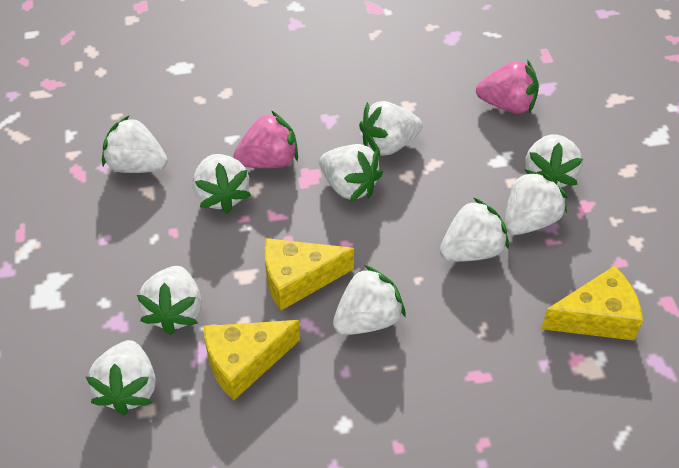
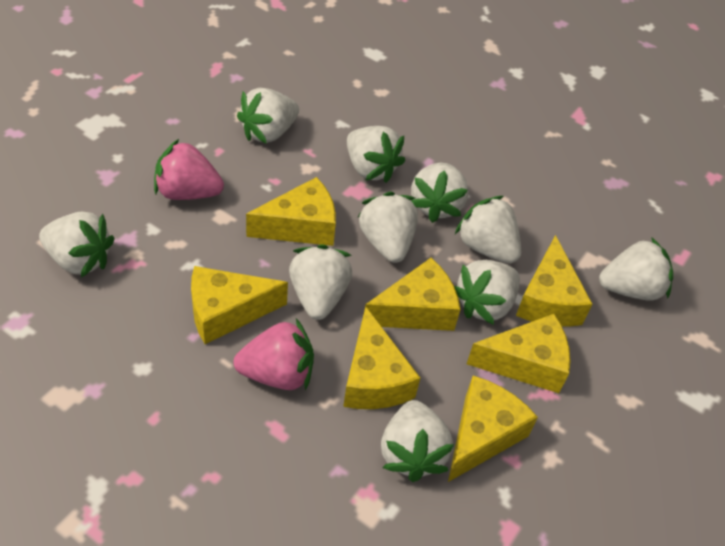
yellow cheese: 3 -> 7

